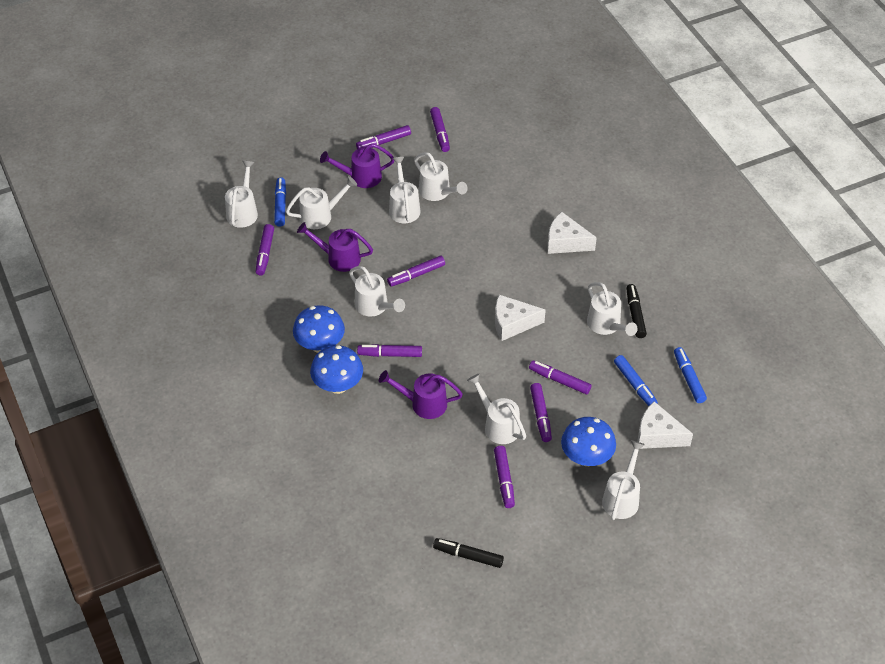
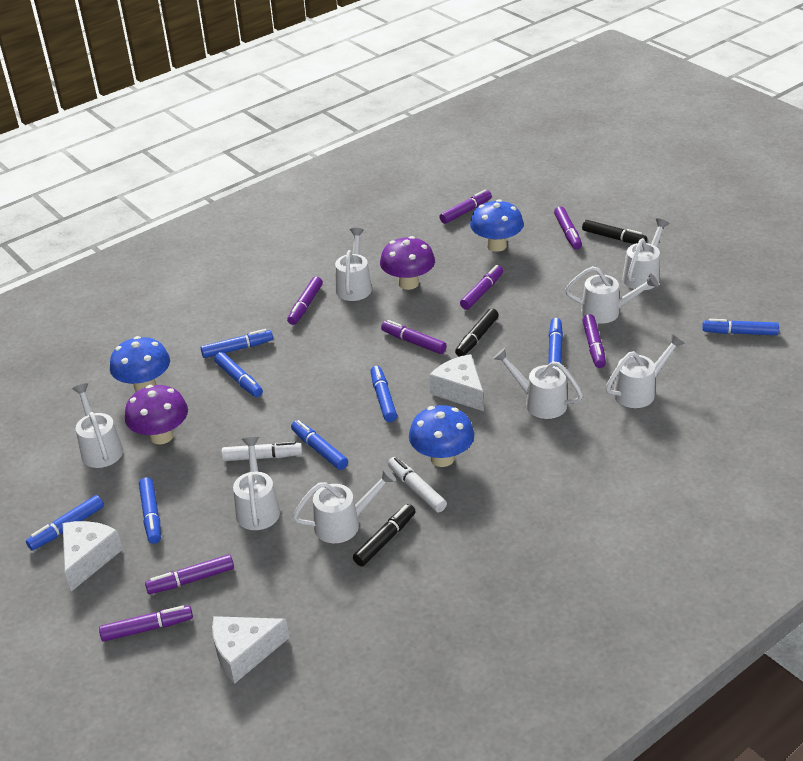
black marker: 2 -> 3
blue marker: 3 -> 8
purple mushroom: 0 -> 2
purple watering can: 3 -> 0
white marker: 0 -> 2

